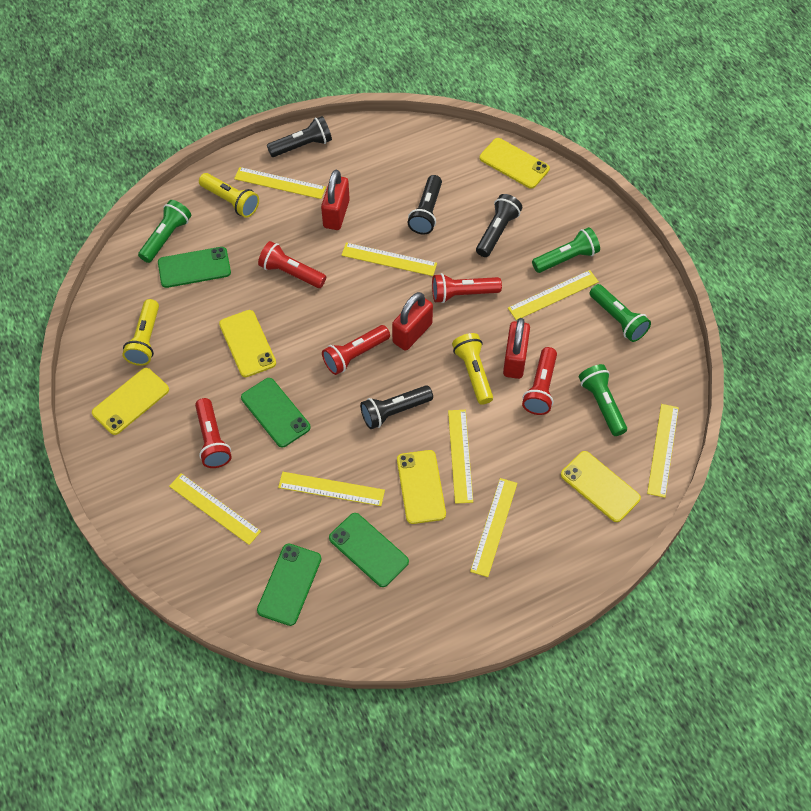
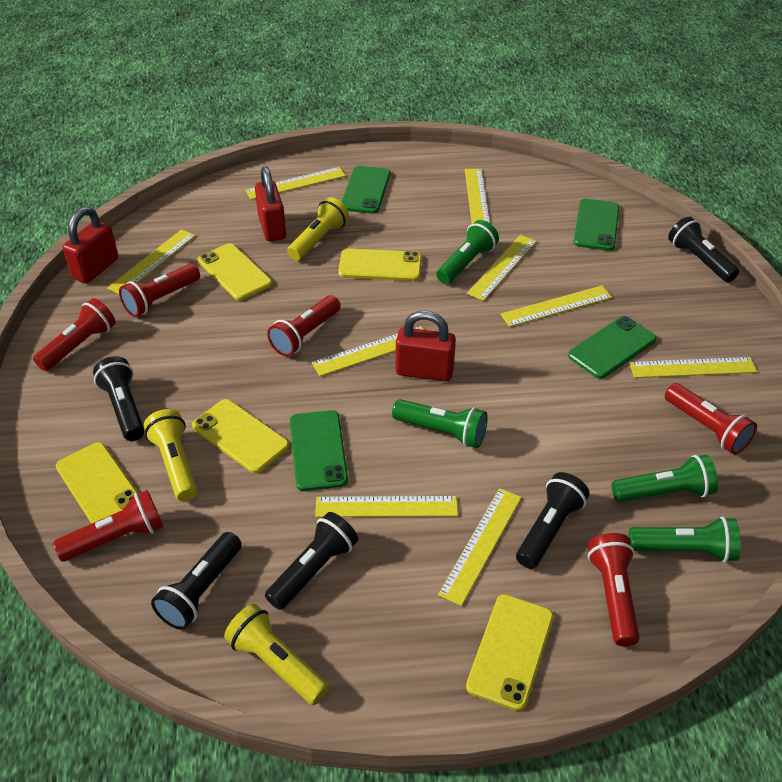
black flashlight: 4 -> 5
red flashlight: 5 -> 6
yellow ruler: 8 -> 9

